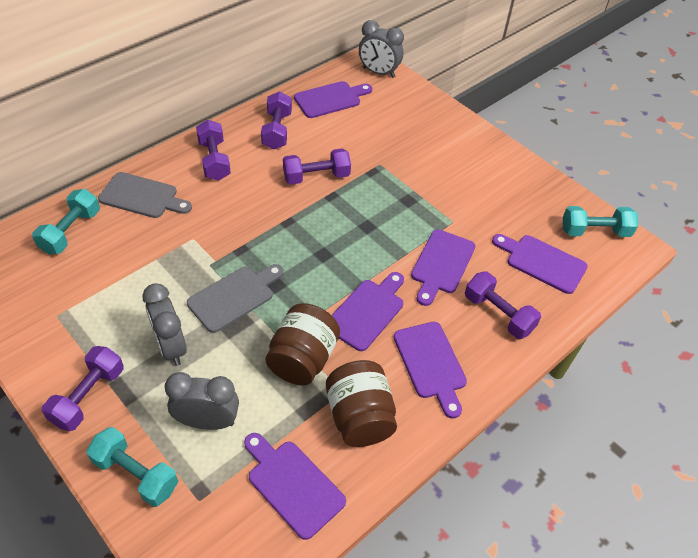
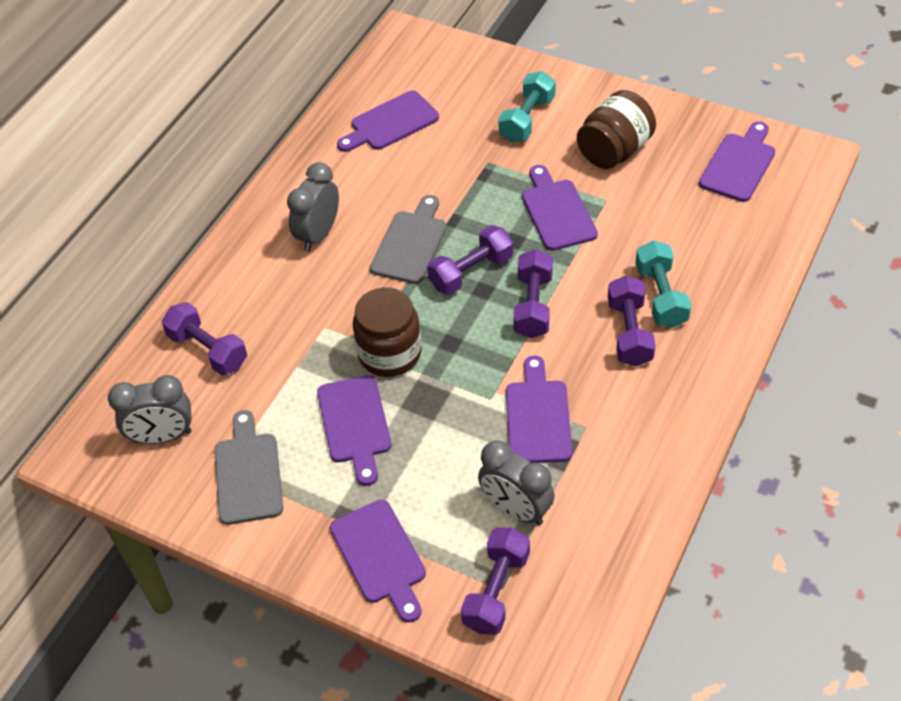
turquoise dumbbell: 3 -> 2

